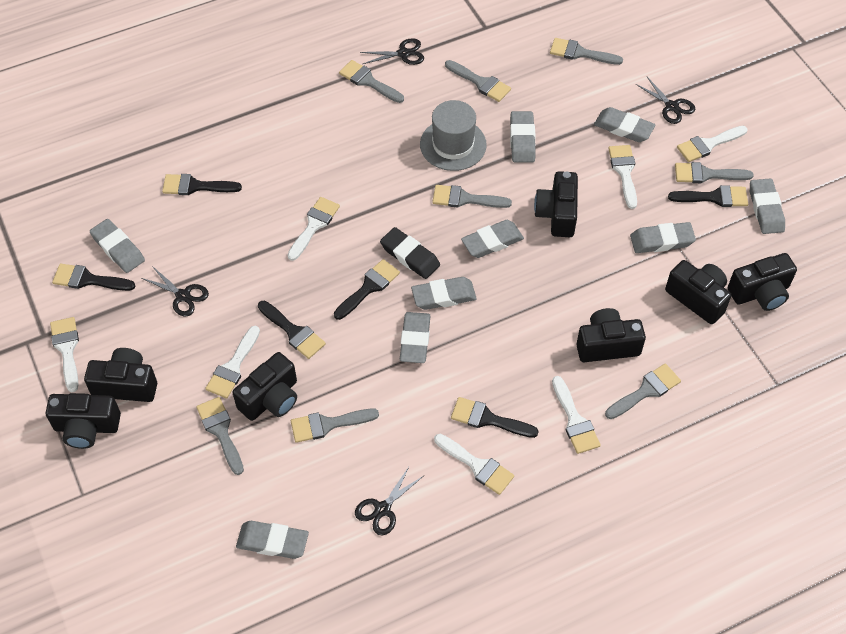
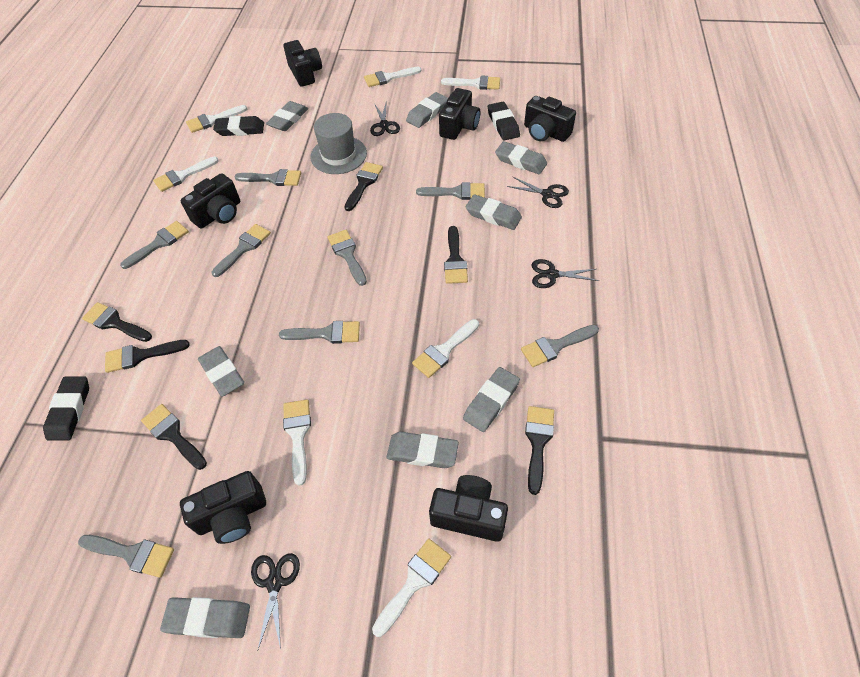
black camera: 7 -> 6
black eraser: 1 -> 3
grey eraser: 9 -> 8

